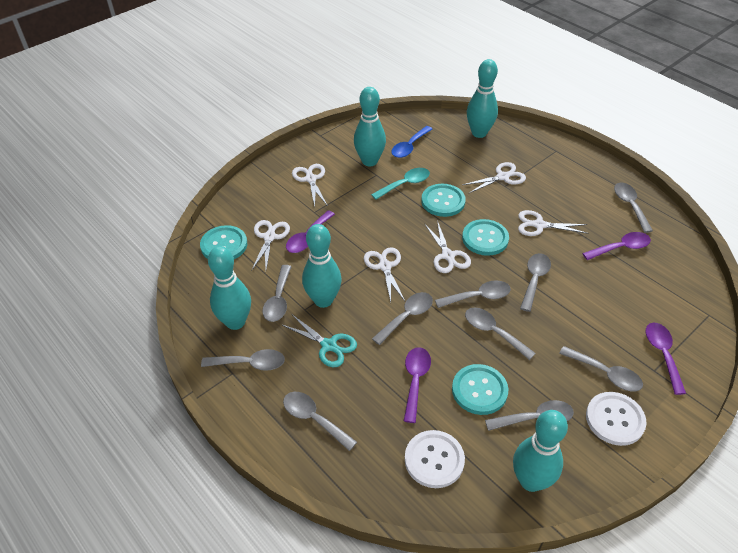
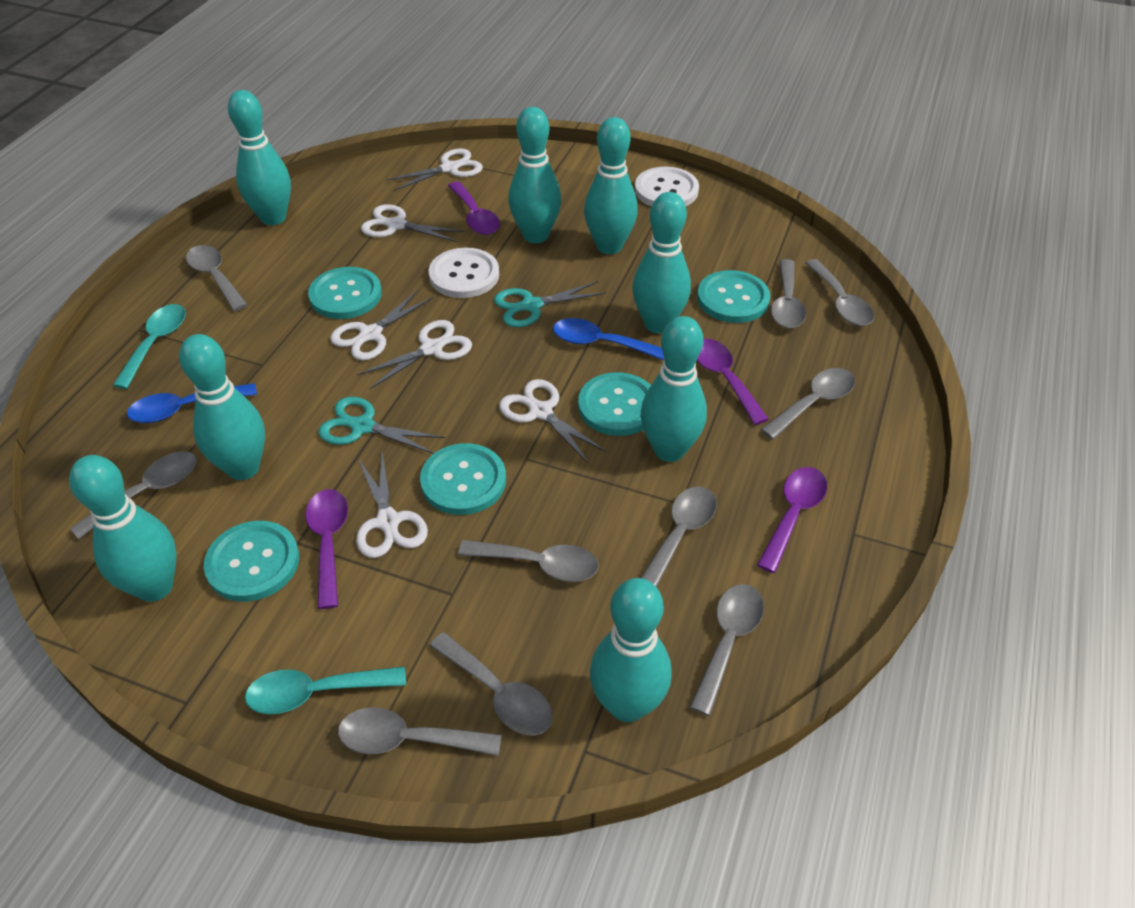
blue spoon: 1 -> 2
turquoise bowling pin: 5 -> 8
turquoise button: 4 -> 5
turquoise scissors: 1 -> 2
turquoise spoon: 1 -> 2

